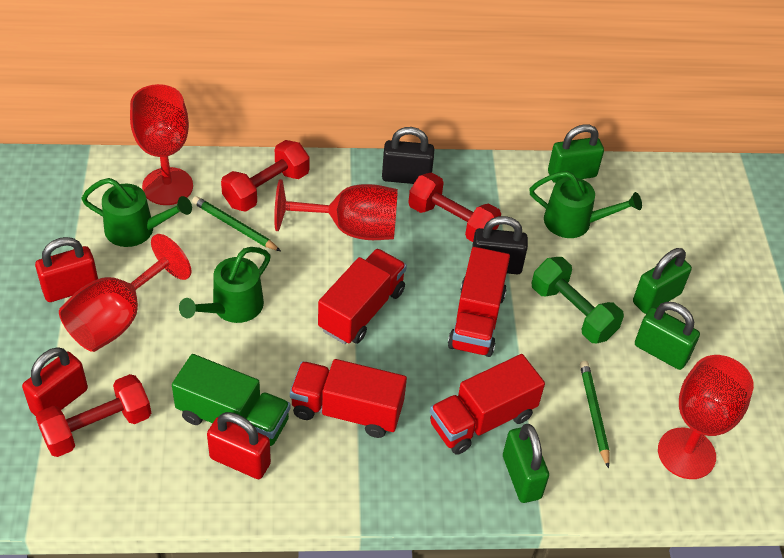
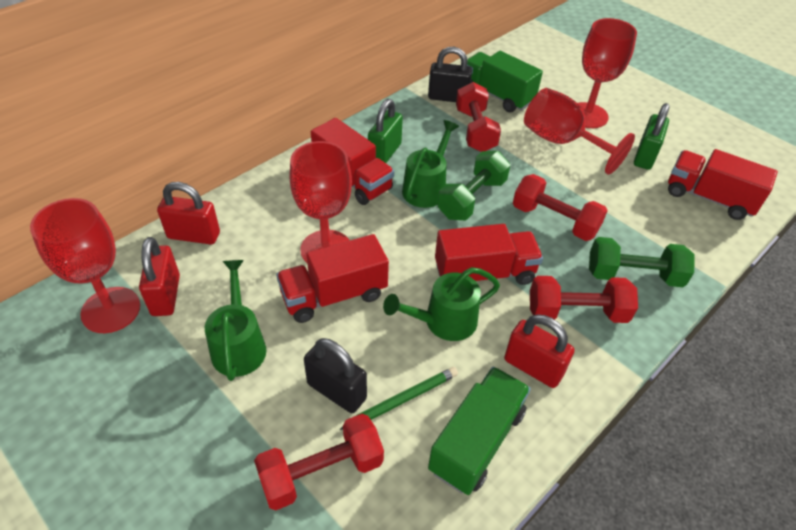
green dumbbell: 1 -> 2
green padlock: 4 -> 2
green pencil: 2 -> 1
green truck: 1 -> 2
red dumbbell: 3 -> 4

